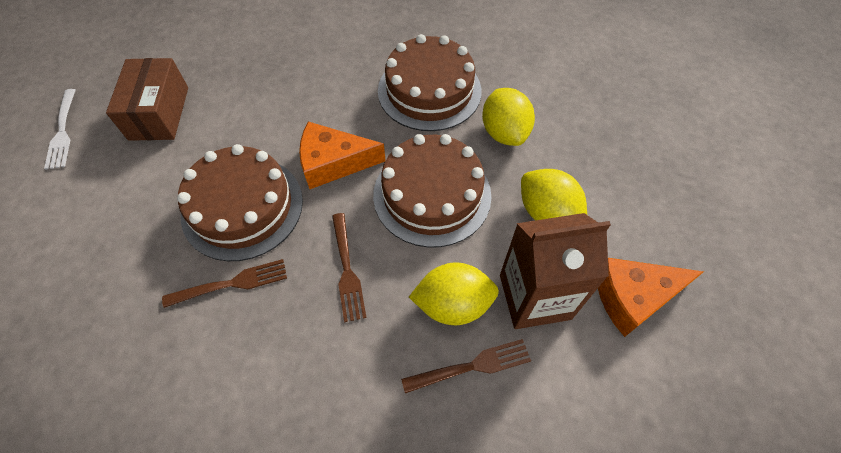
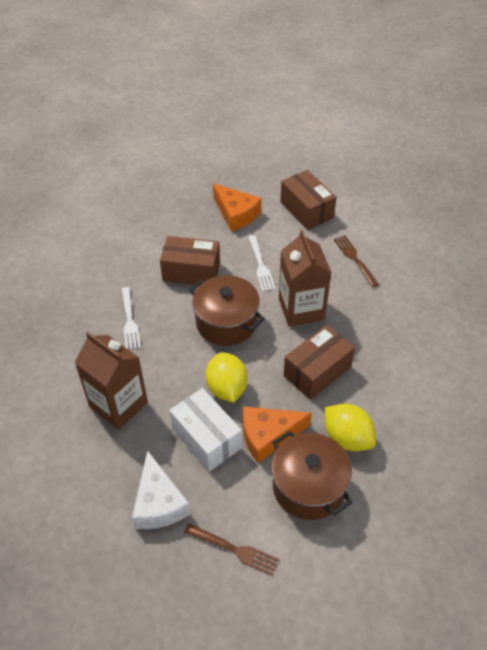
brown box: 1 -> 3
brown cake: 3 -> 0
brown carton: 1 -> 2
brown fork: 3 -> 2
brown pot: 0 -> 2
white box: 0 -> 1
white cheese: 0 -> 1
white fork: 1 -> 2
yellow lemon: 3 -> 2

